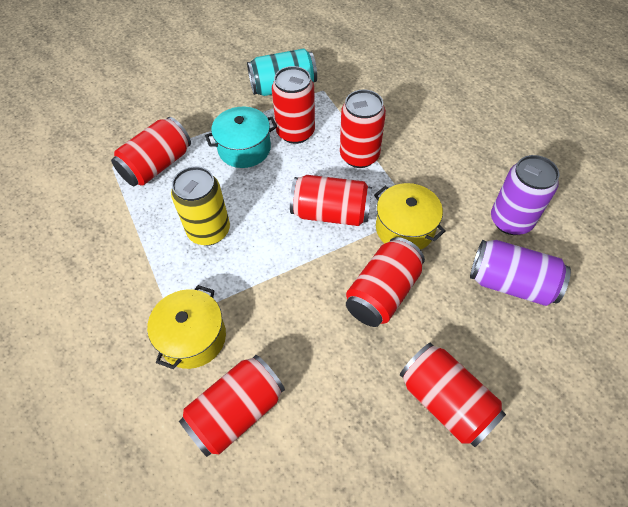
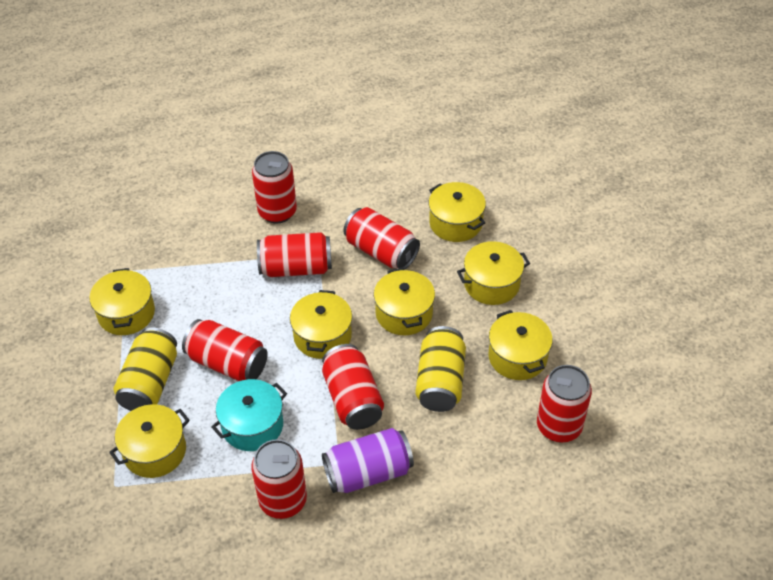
purple can: 2 -> 1
turquoise can: 1 -> 0
yellow can: 1 -> 2
yellow pot: 2 -> 7

